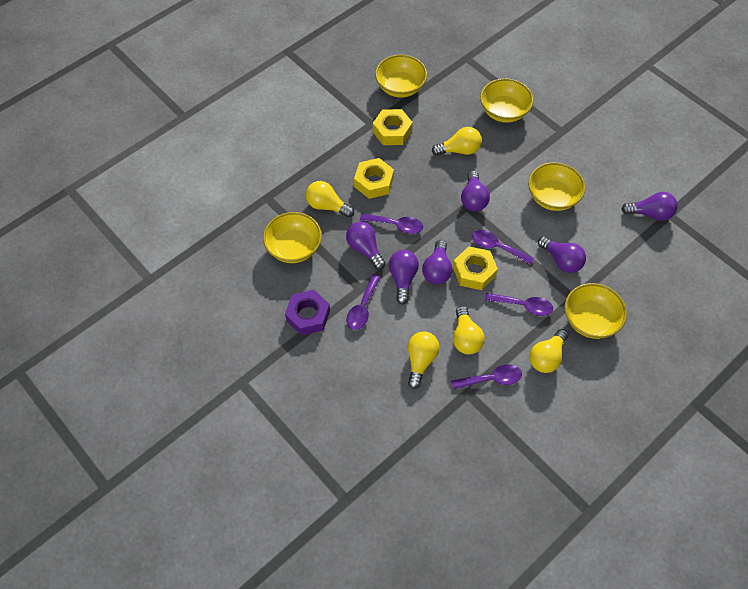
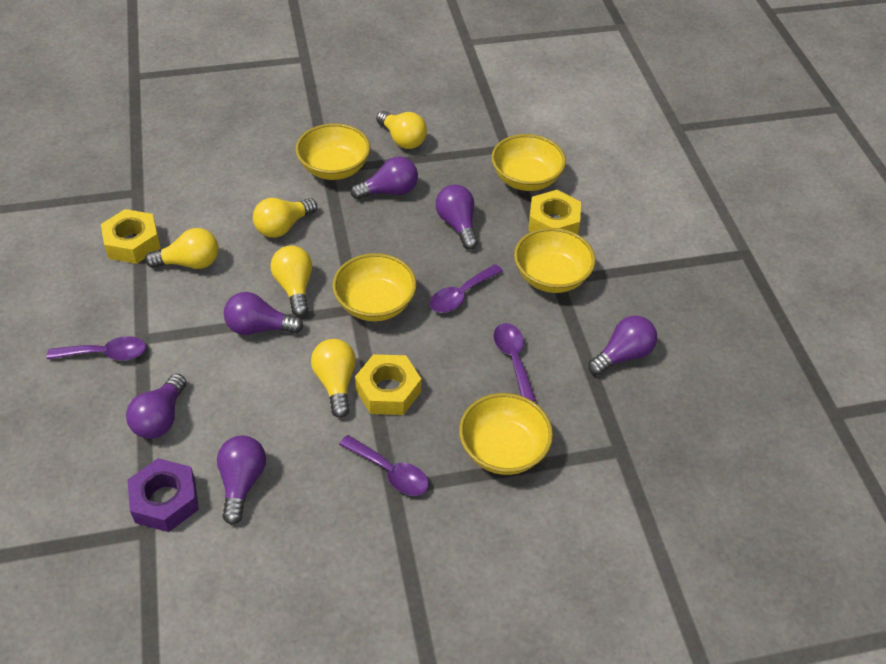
purple spoon: 5 -> 4

